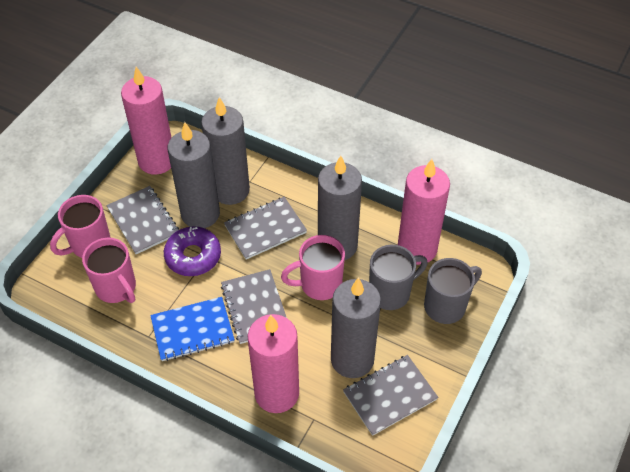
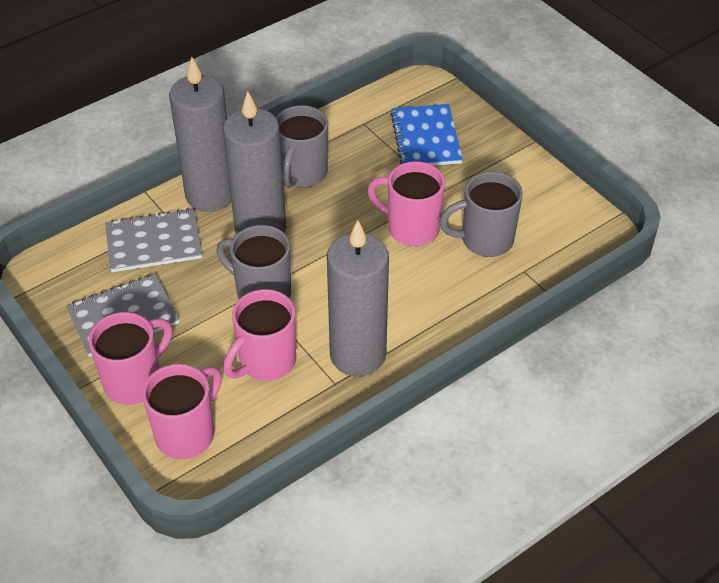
grey candle: 4 -> 3
grey mug: 2 -> 3
grey notebook: 4 -> 2
pink candle: 3 -> 0
pink mug: 3 -> 4
purple donut: 1 -> 0

